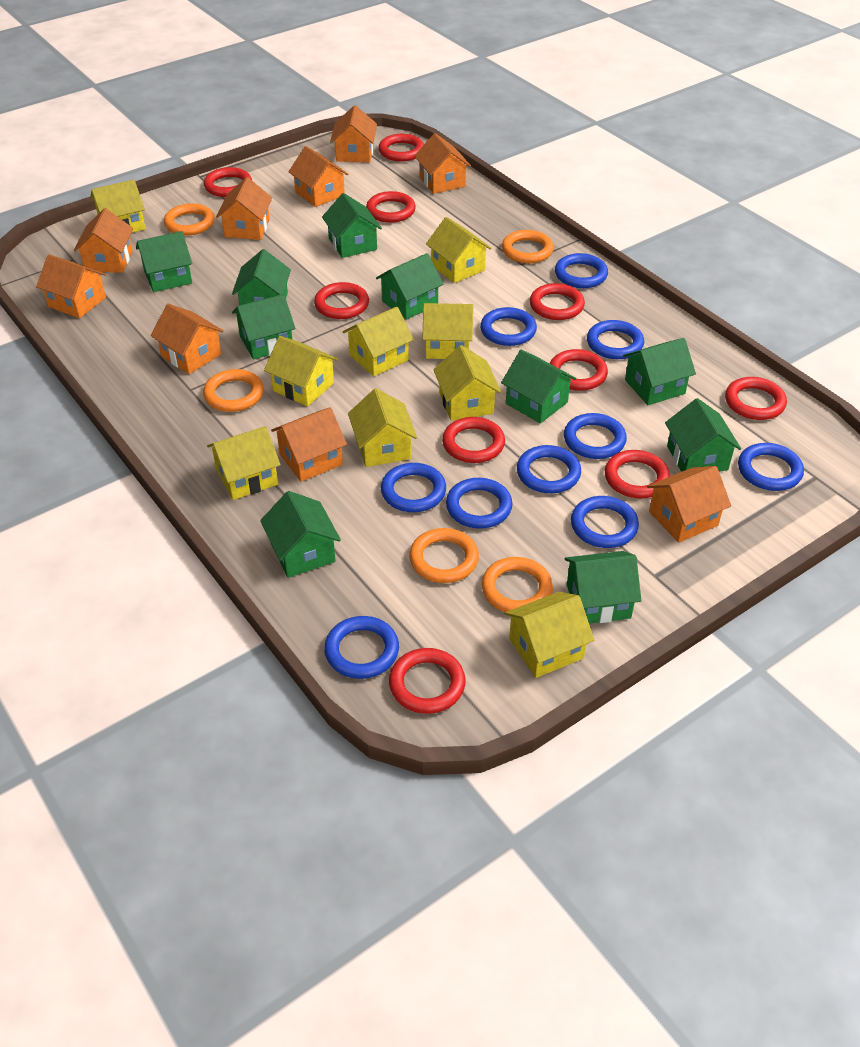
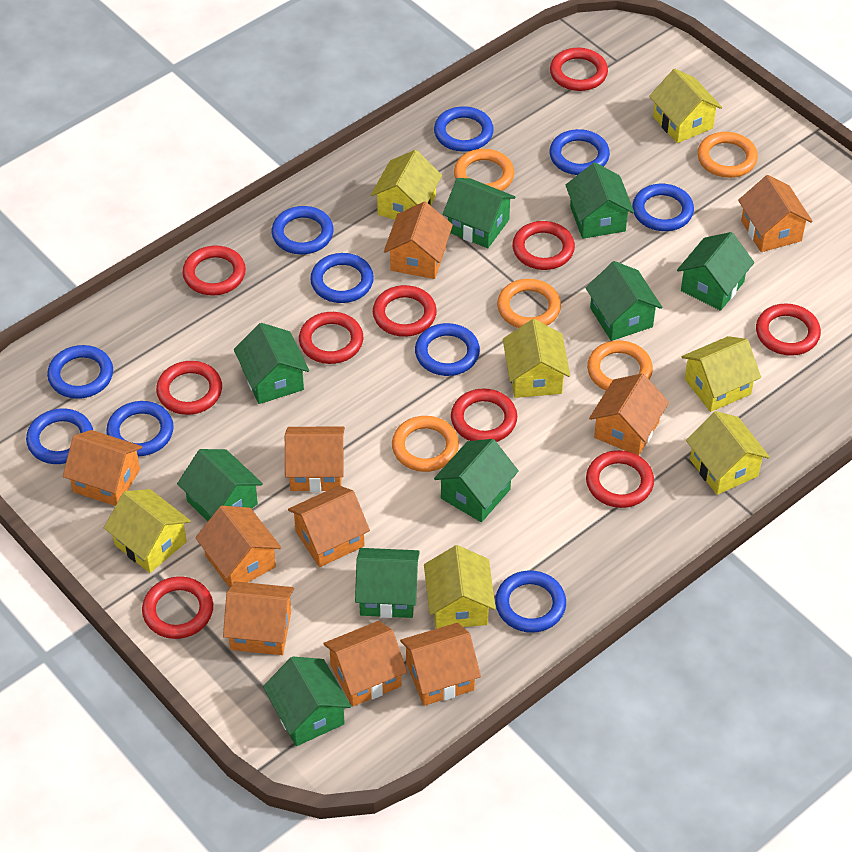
green house: 10 -> 9
orange house: 9 -> 10
yellow house: 9 -> 7

